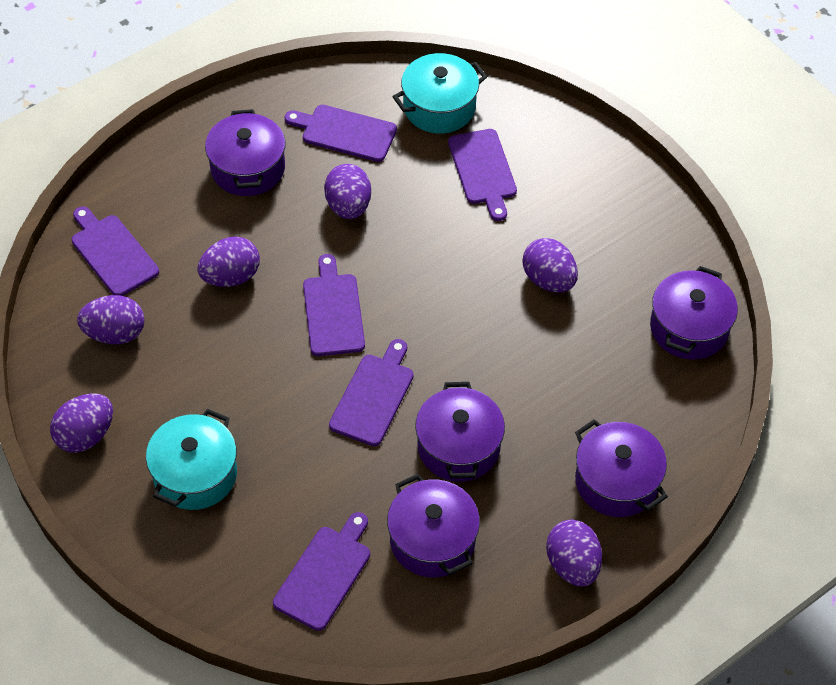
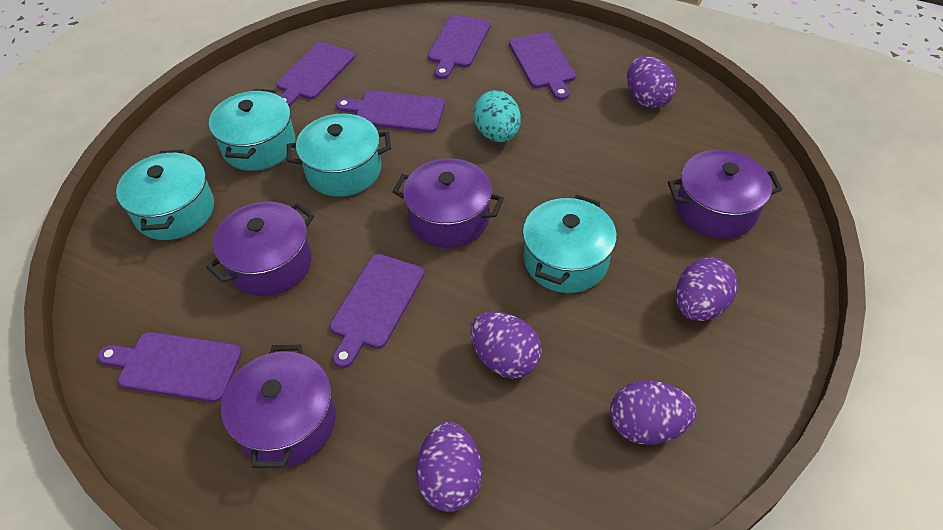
purple egg: 6 -> 5
purple pot: 5 -> 4
turquoise egg: 0 -> 1
turquoise pot: 2 -> 4

